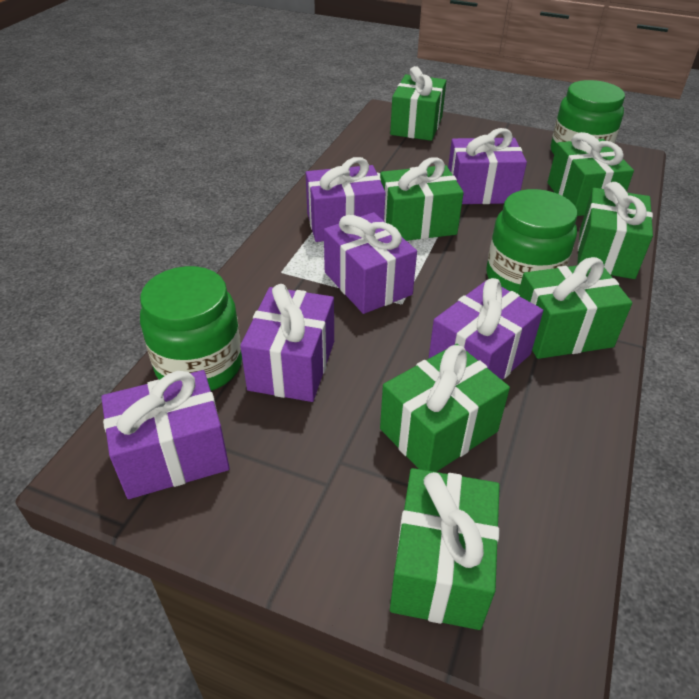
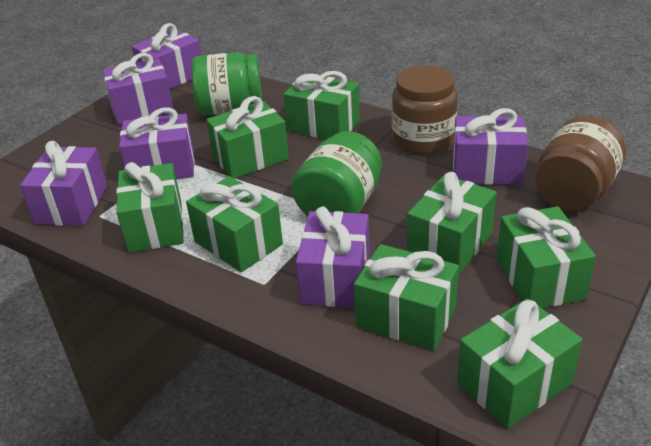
brown jar: 0 -> 2
green gift: 7 -> 8
green jar: 3 -> 2

